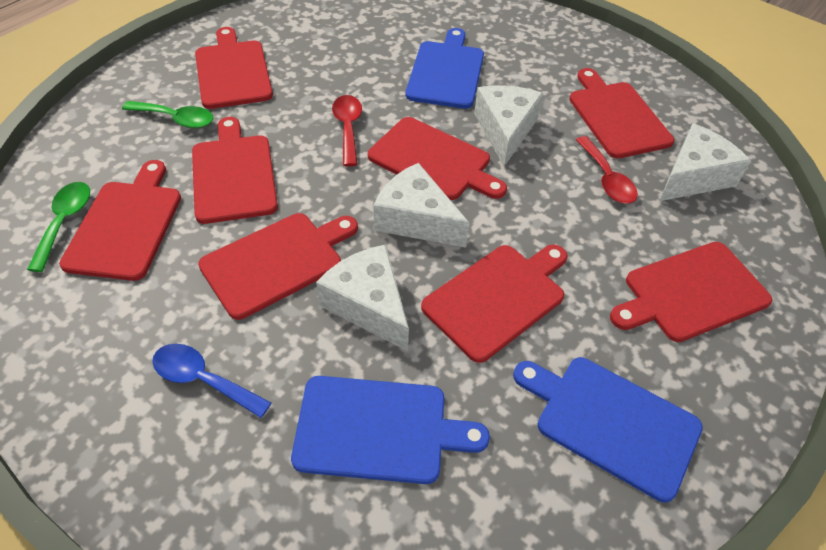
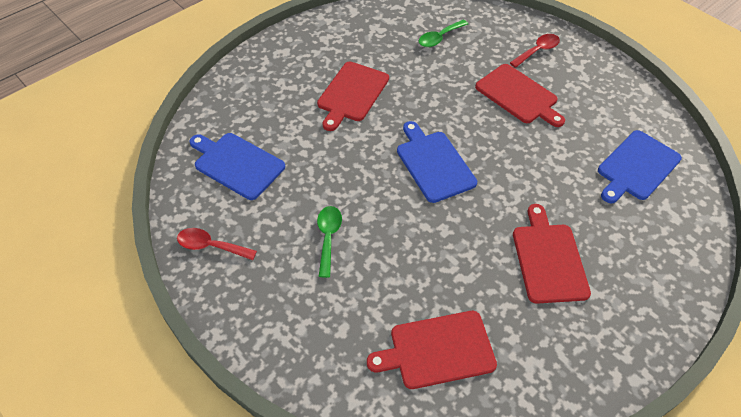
blue spoon: 1 -> 0
red cutting board: 8 -> 4
white cheese: 4 -> 0

